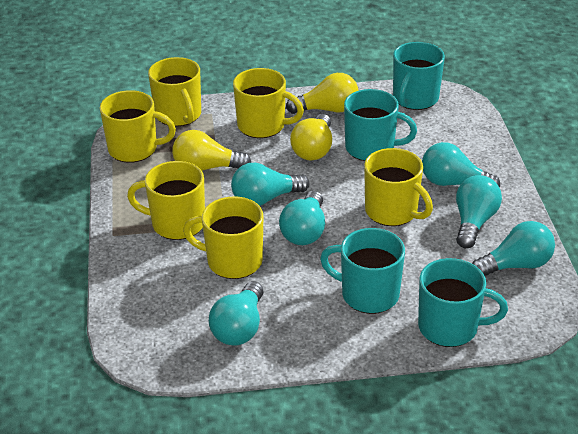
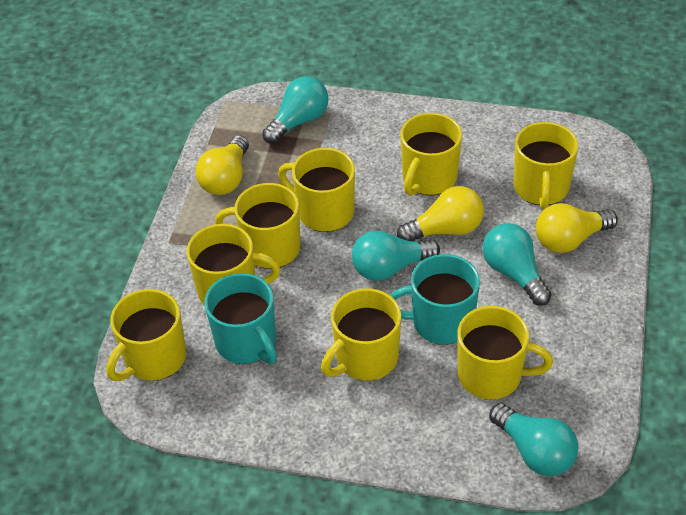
turquoise light bulb: 6 -> 4
turquoise mug: 4 -> 2
yellow mug: 6 -> 8

